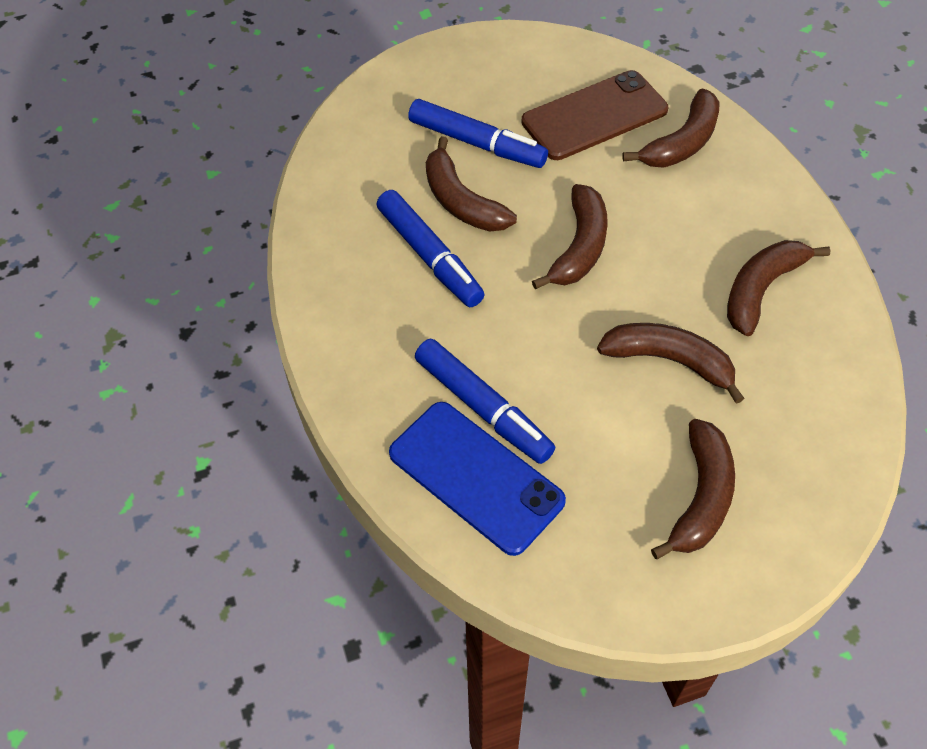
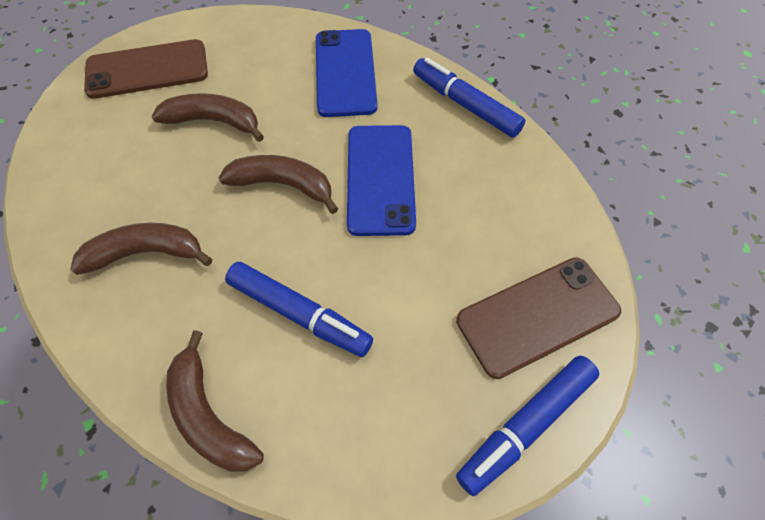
blue phone: 1 -> 2
brown banana: 6 -> 4
brown phone: 1 -> 2

